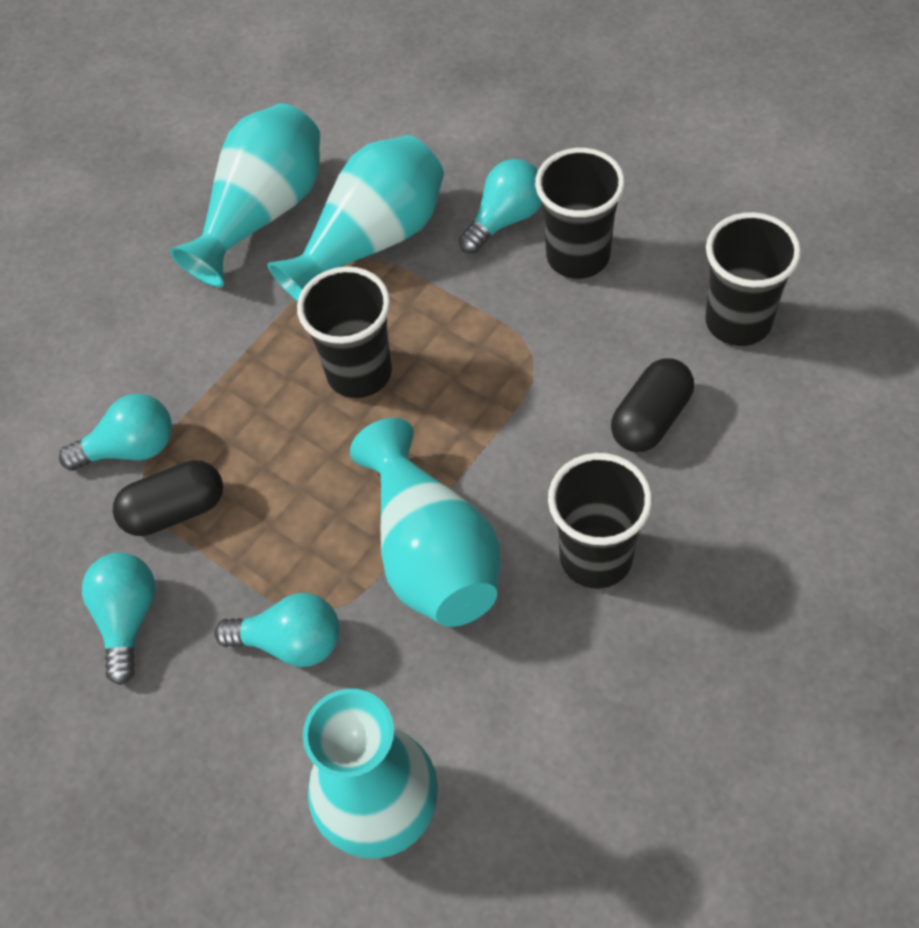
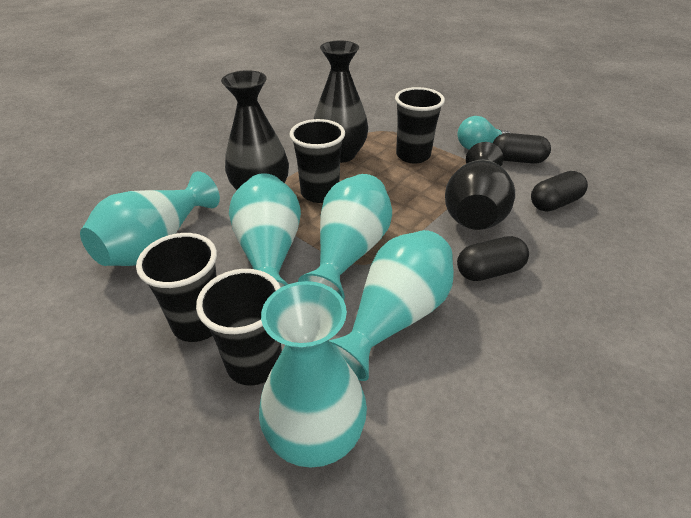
black capsule: 2 -> 3
black vase: 0 -> 3
turquoise light bulb: 4 -> 1
turquoise vase: 4 -> 5

